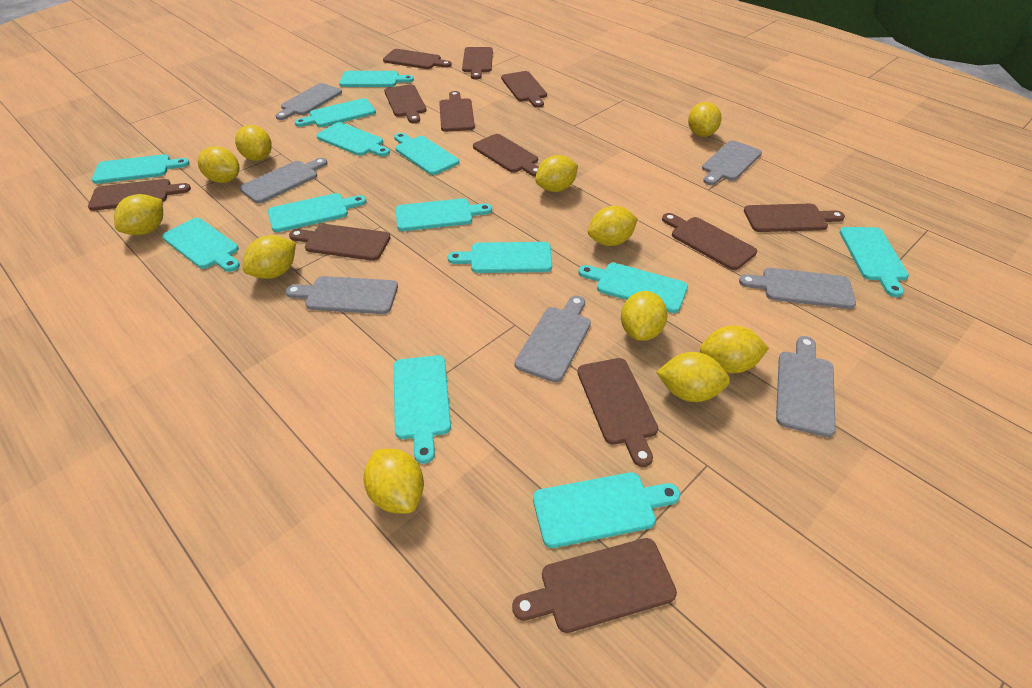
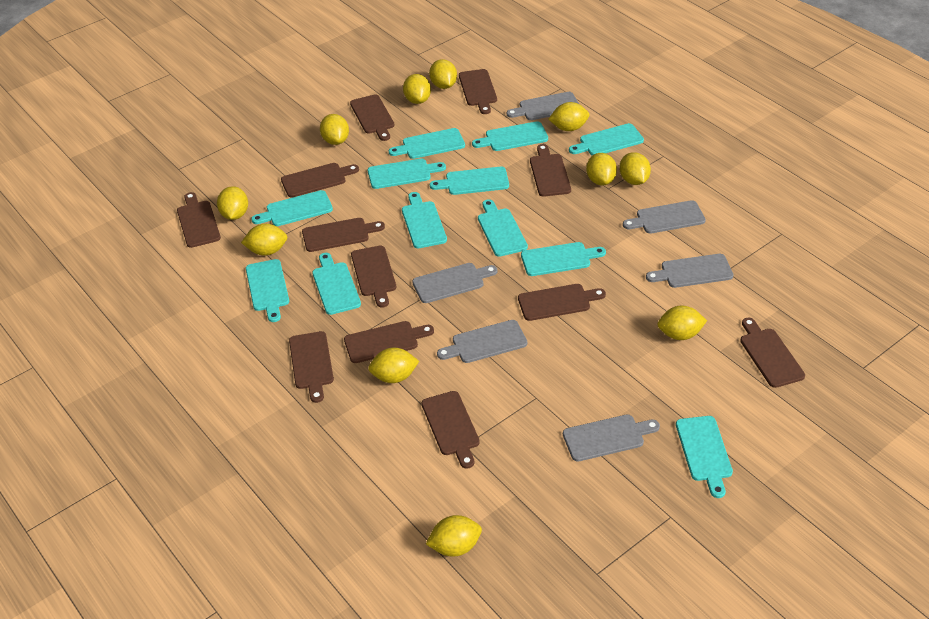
grey cutting board: 7 -> 6
turquoise cutting board: 13 -> 12

